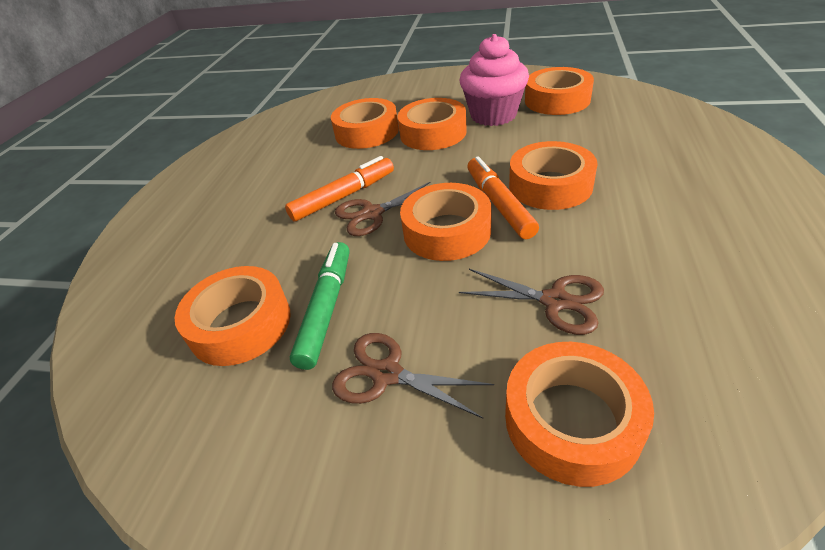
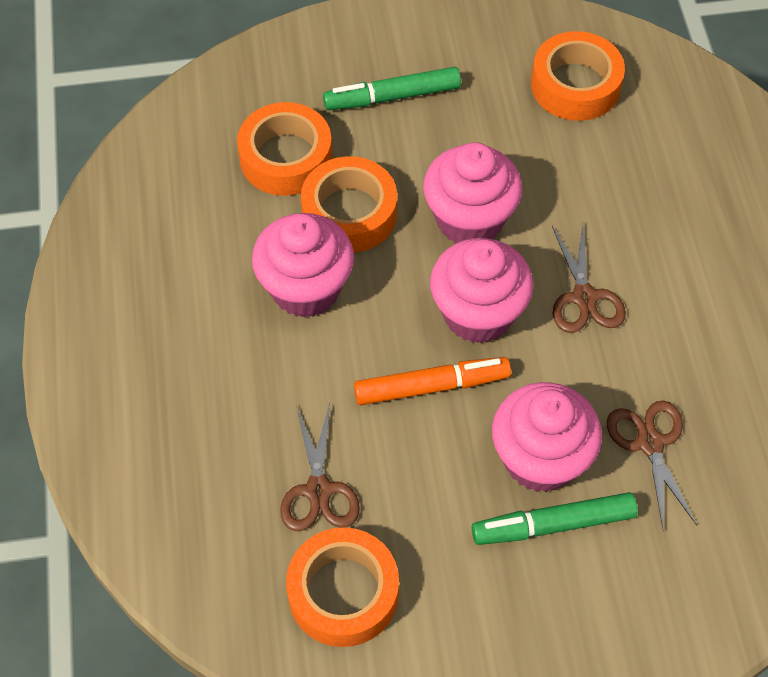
green marker: 1 -> 2
orange marker: 2 -> 1
orange tape: 7 -> 4
pink cupcake: 1 -> 4

